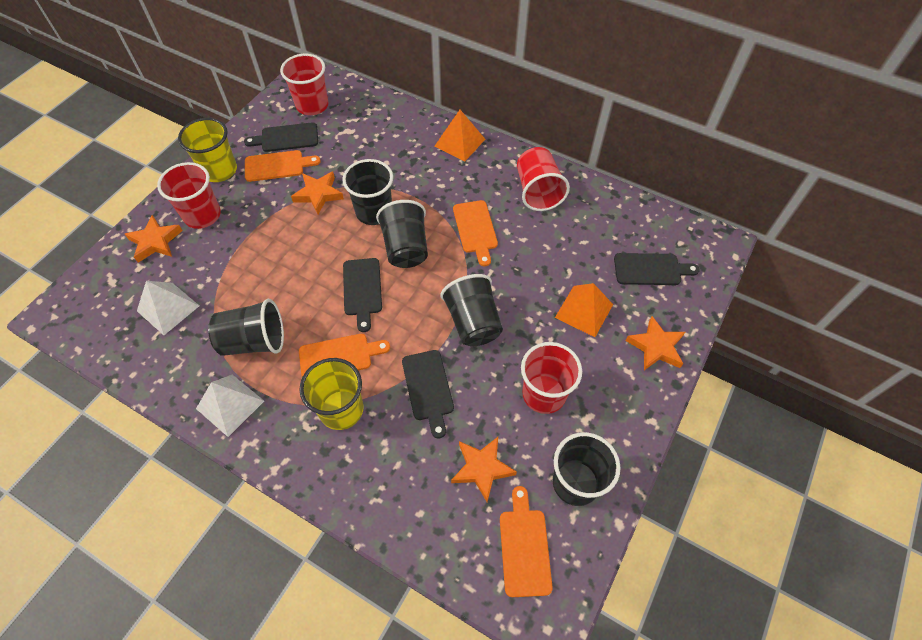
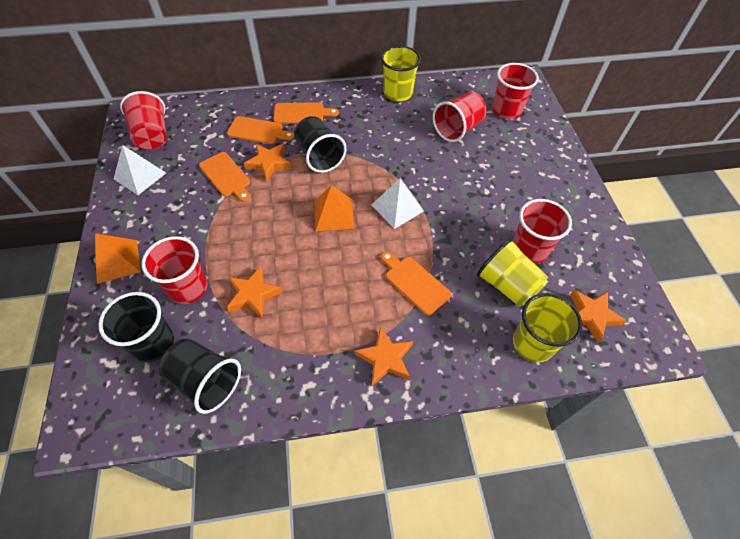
black cup: 5 -> 3
black cutting board: 4 -> 0
red cup: 4 -> 5
yellow cup: 2 -> 3

